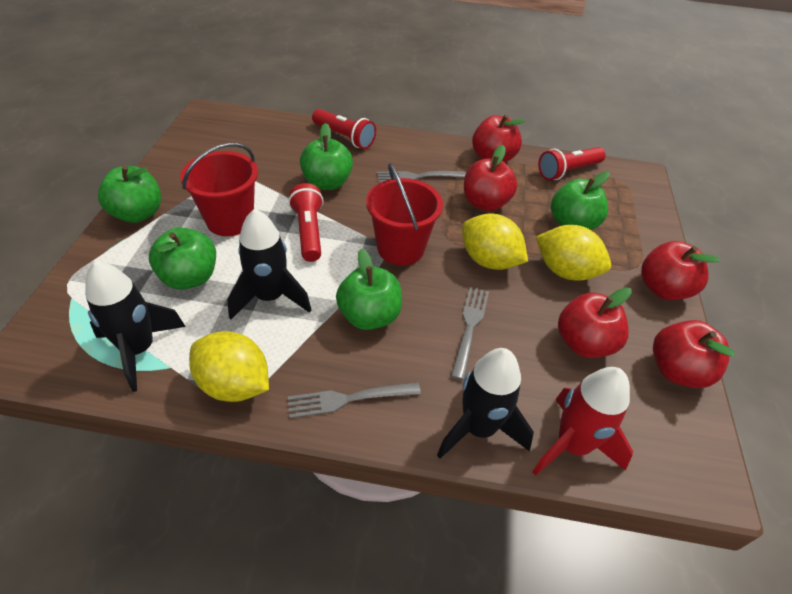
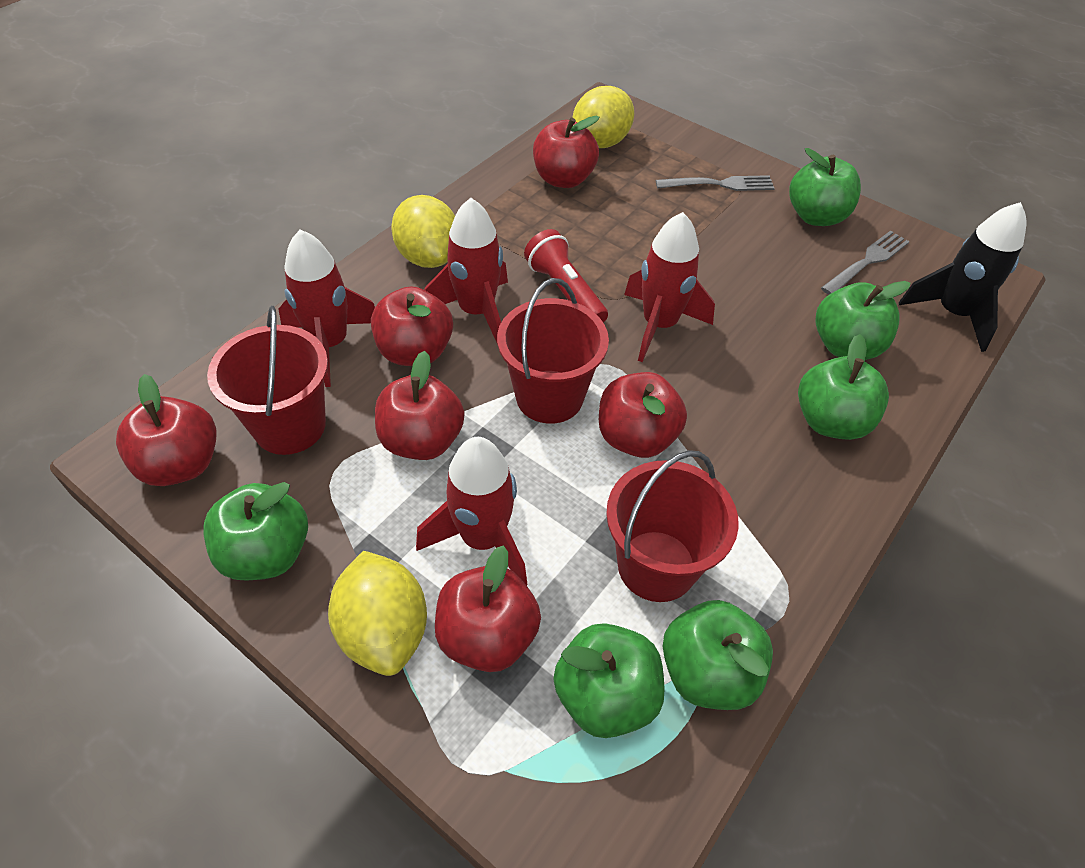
black rocket: 3 -> 1
green apple: 5 -> 6
grey fork: 3 -> 2
red apple: 5 -> 6
red bucket: 2 -> 3
red flashlight: 3 -> 1
red rocket: 1 -> 4

